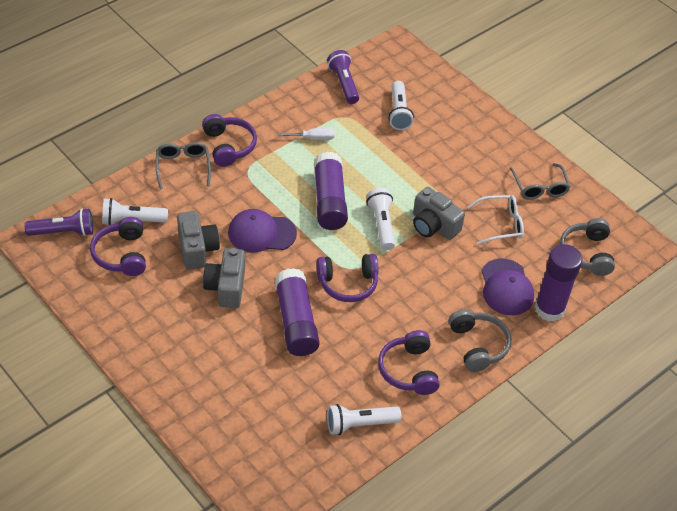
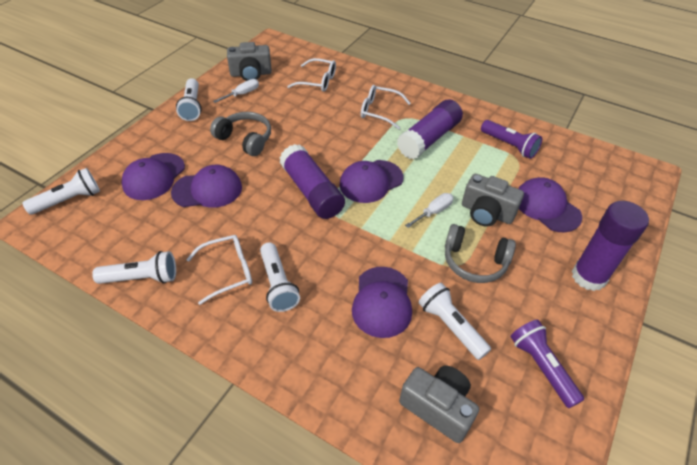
grey glasses: 2 -> 0
purple cap: 2 -> 5
purple headphones: 4 -> 0
white flashlight: 4 -> 5
white glasses: 1 -> 3
white screwdriver: 1 -> 2

